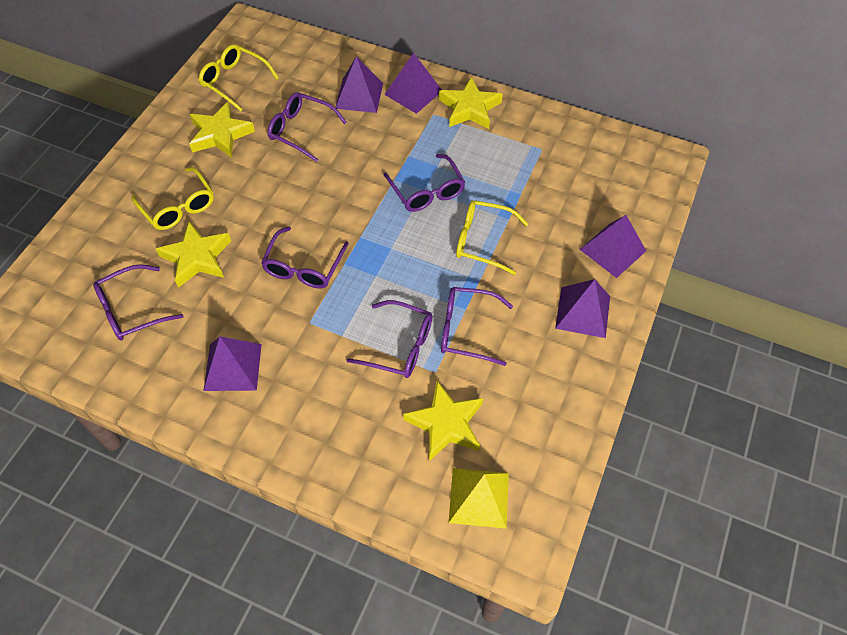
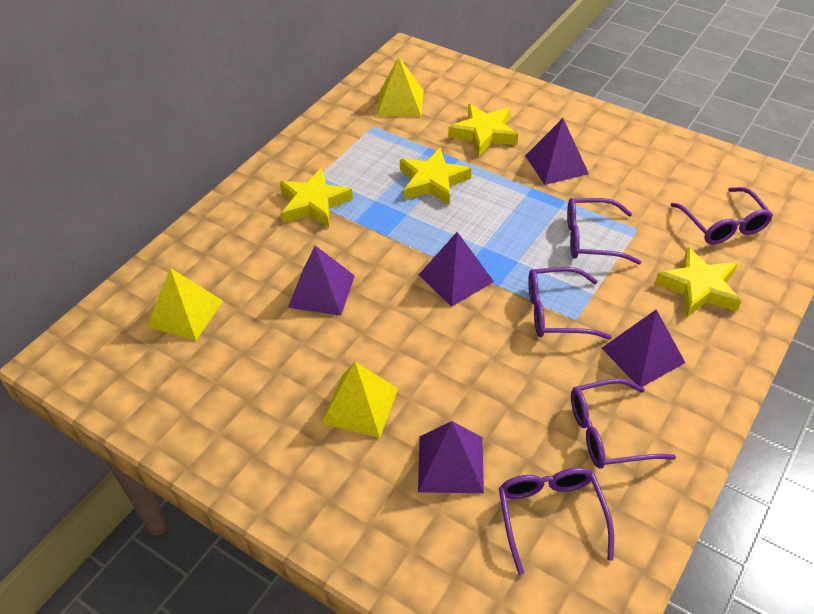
purple glasses: 6 -> 5
yellow glasses: 3 -> 0
yellow pyramid: 1 -> 3

